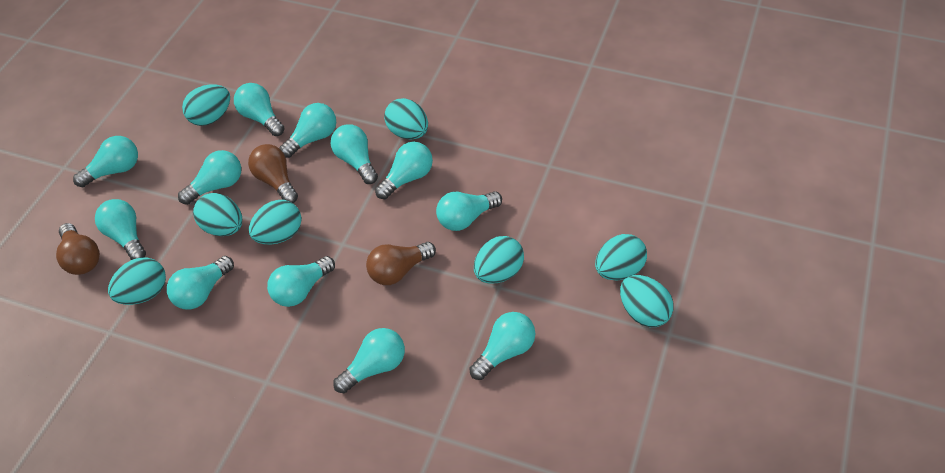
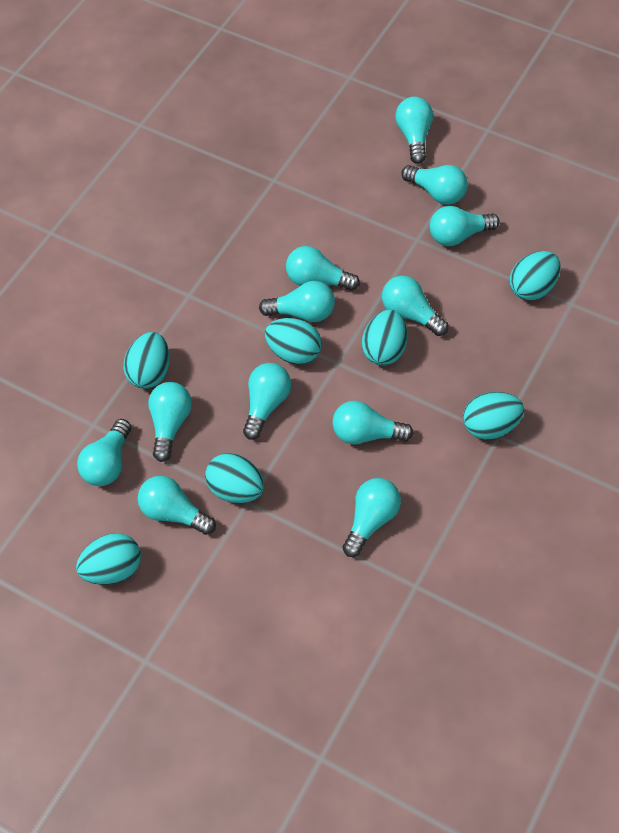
brown light bulb: 3 -> 0
turquoise egg: 8 -> 7

